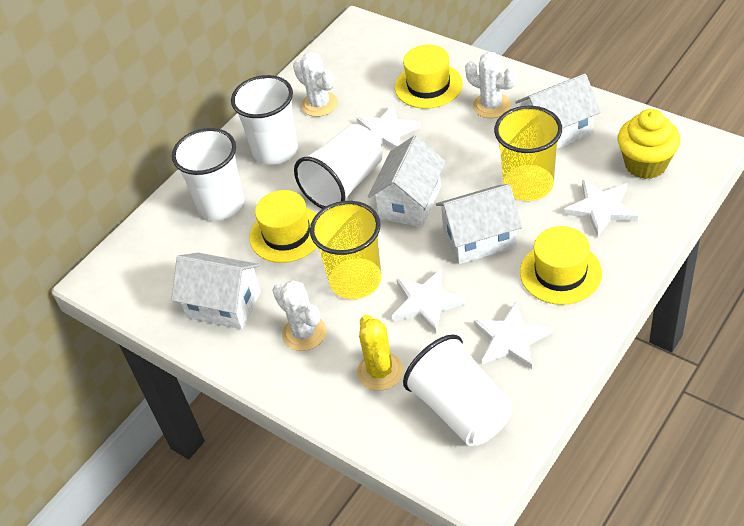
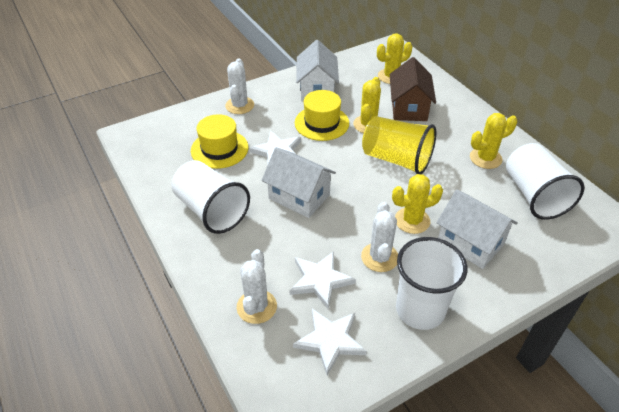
brown house: 0 -> 1
white cup: 4 -> 3
white house: 4 -> 3
white star: 4 -> 3
yellow cactus: 1 -> 4
yellow cup: 2 -> 1
yellow cupcake: 1 -> 0
yellow hat: 3 -> 2

